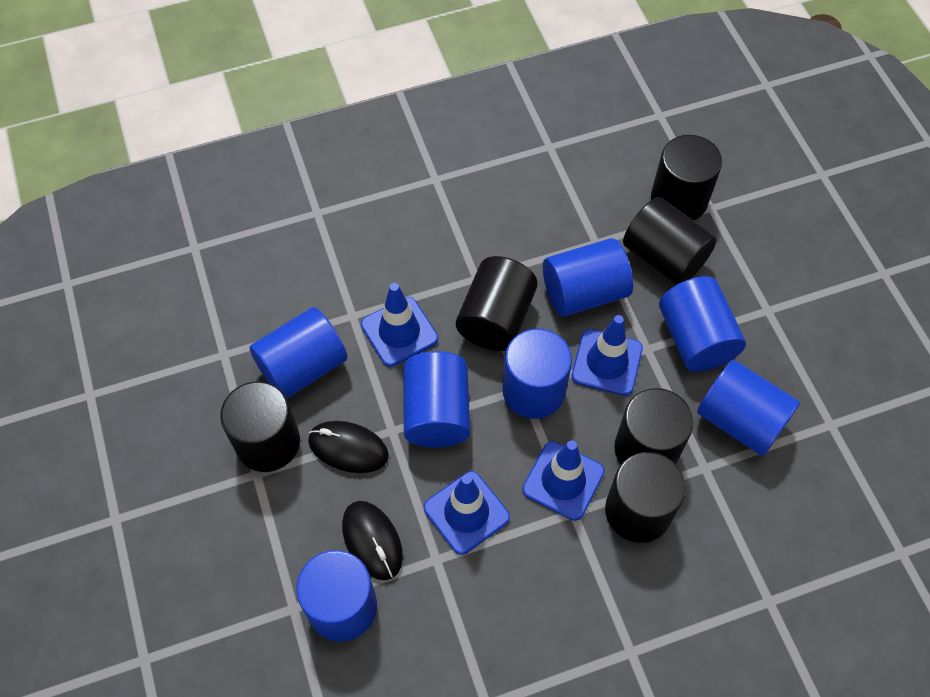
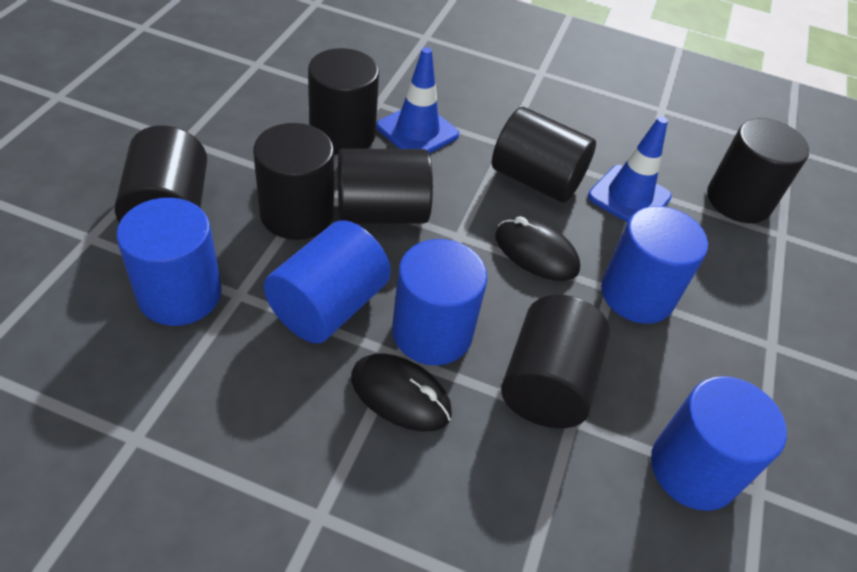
black cylinder: 6 -> 7
blue cylinder: 7 -> 5
blue traffic cone: 4 -> 2

